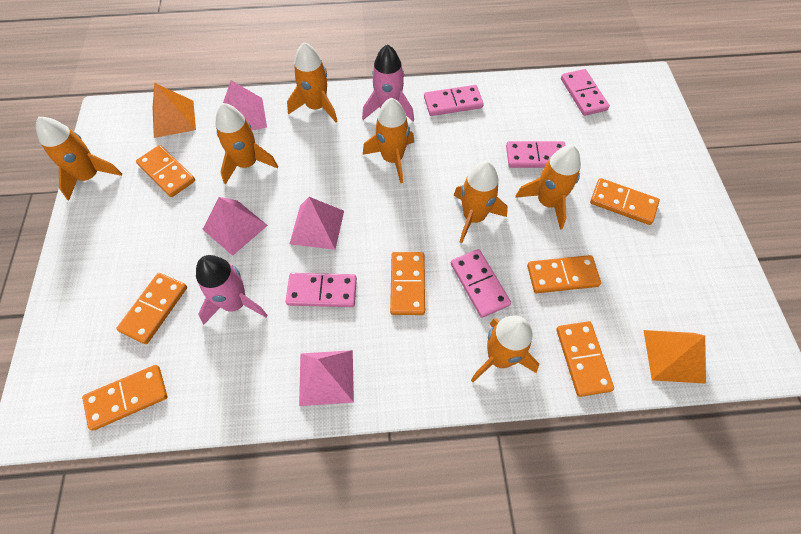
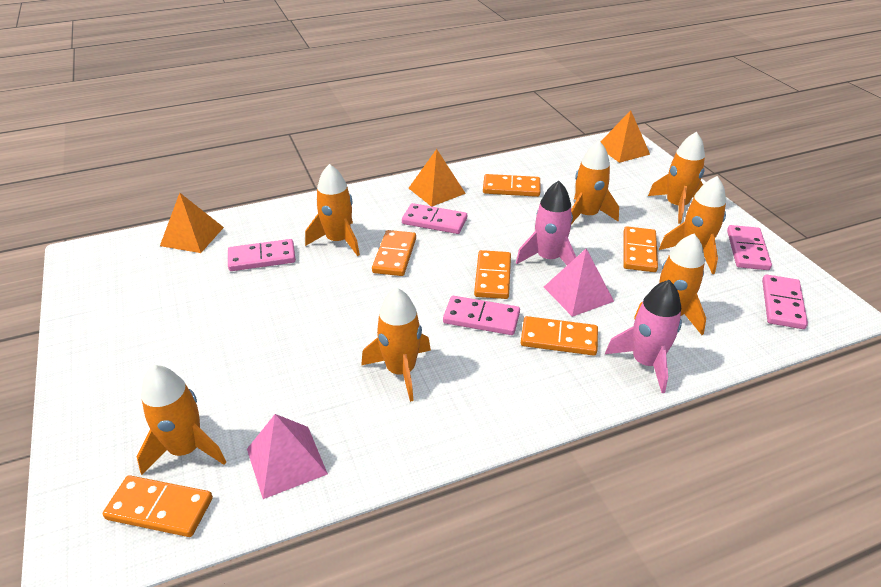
orange domino: 7 -> 6
orange pyramid: 2 -> 3
pink pyramid: 4 -> 2

